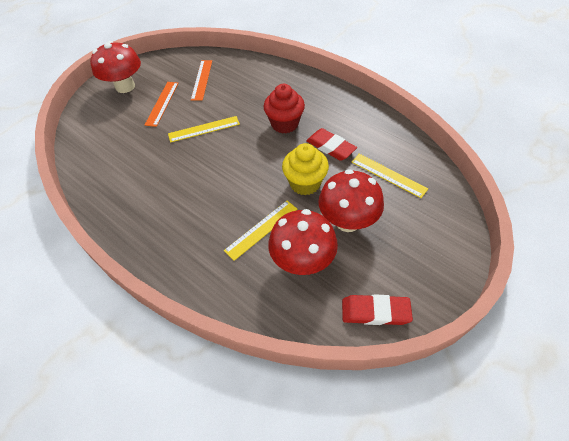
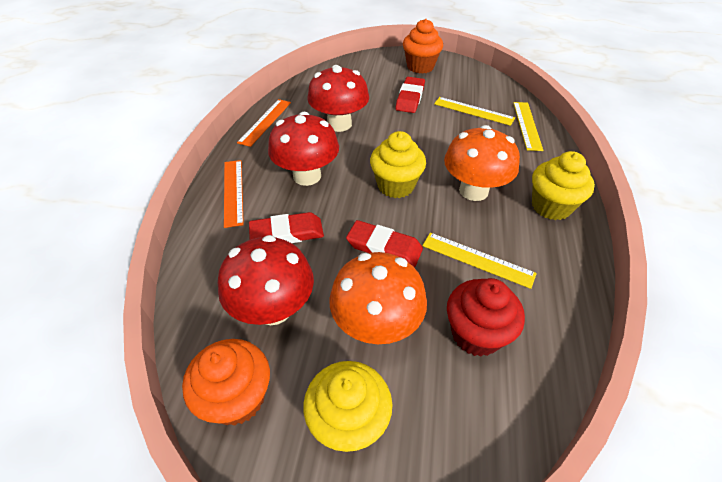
orange cupcake: 0 -> 2
orange mushroom: 0 -> 2
red eraser: 2 -> 3
yellow cupcake: 1 -> 3

